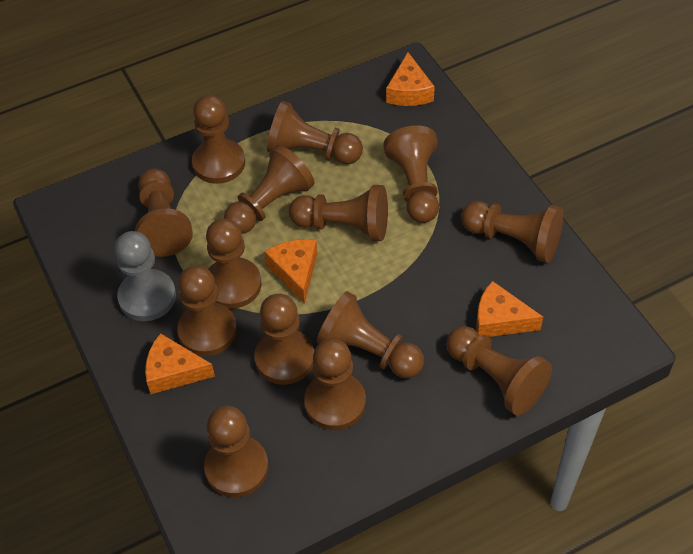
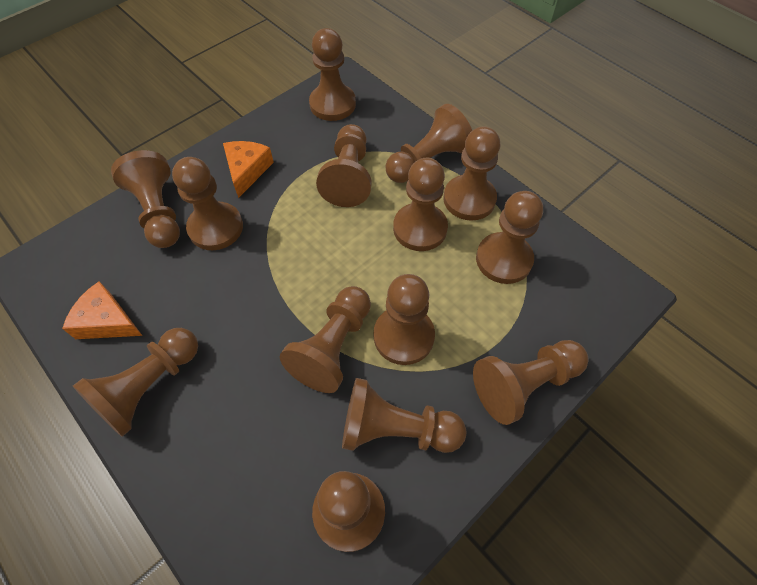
grey pawn: 1 -> 0
orange cheese: 4 -> 2

